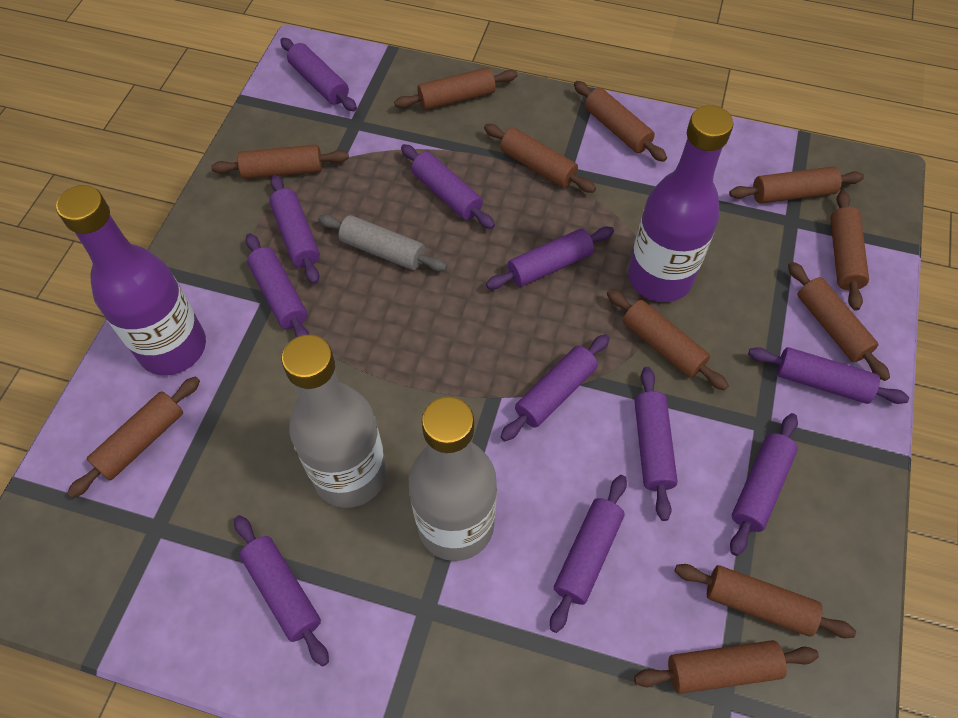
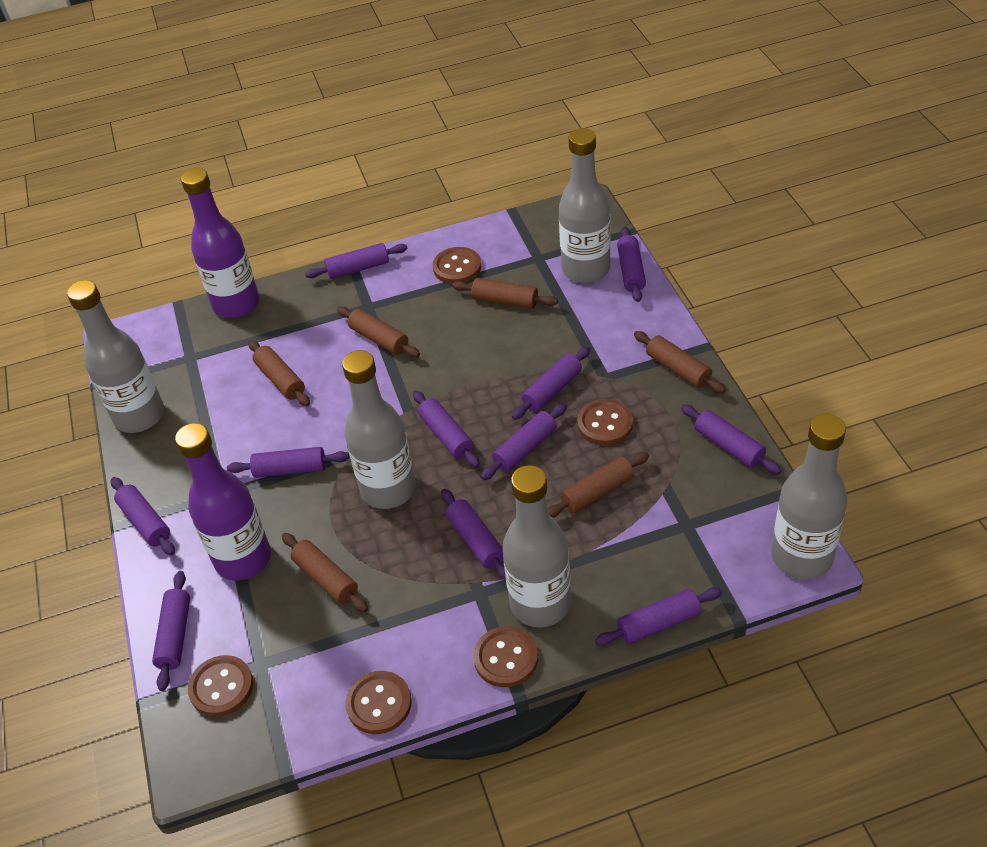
brown button: 0 -> 5
brown rolling pin: 11 -> 6
grey bottle: 2 -> 5
grey rolling pin: 1 -> 0

